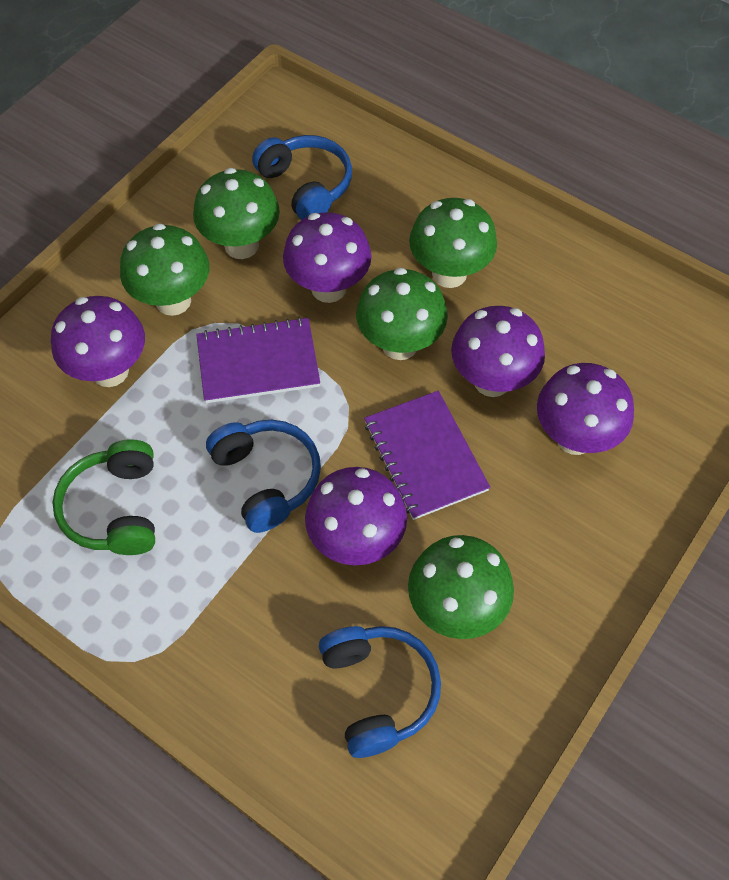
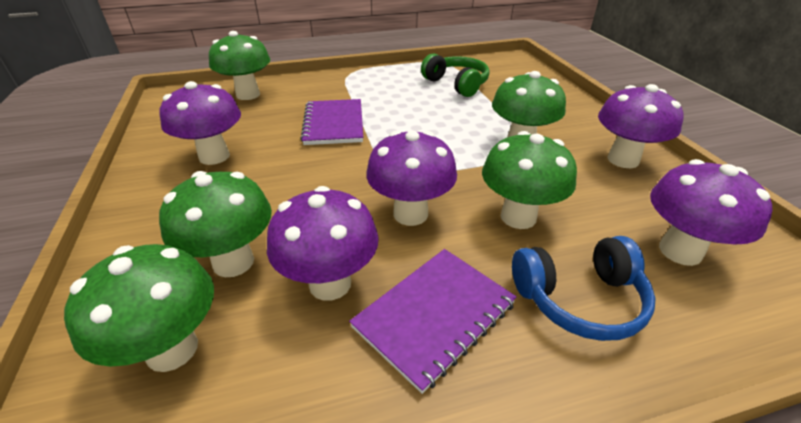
blue headphones: 3 -> 1

